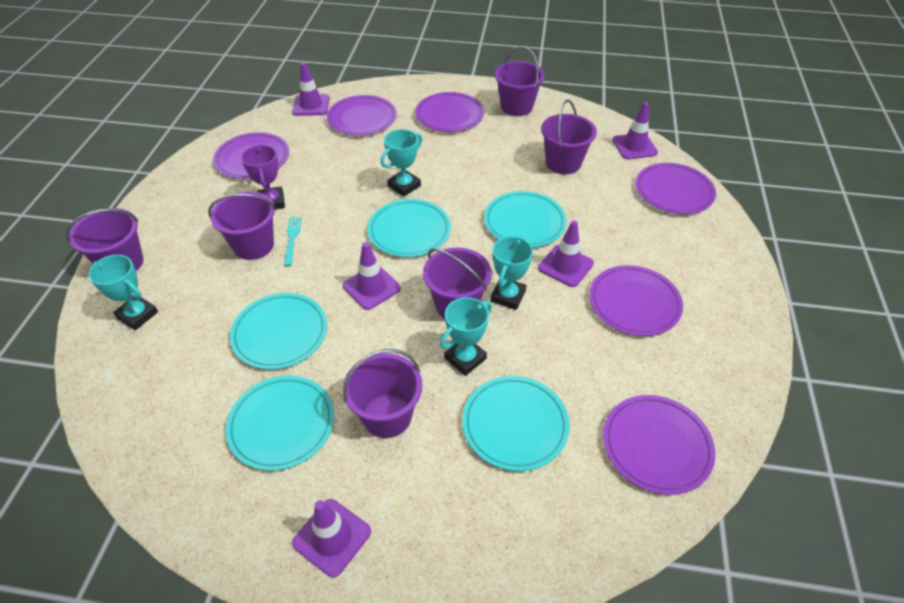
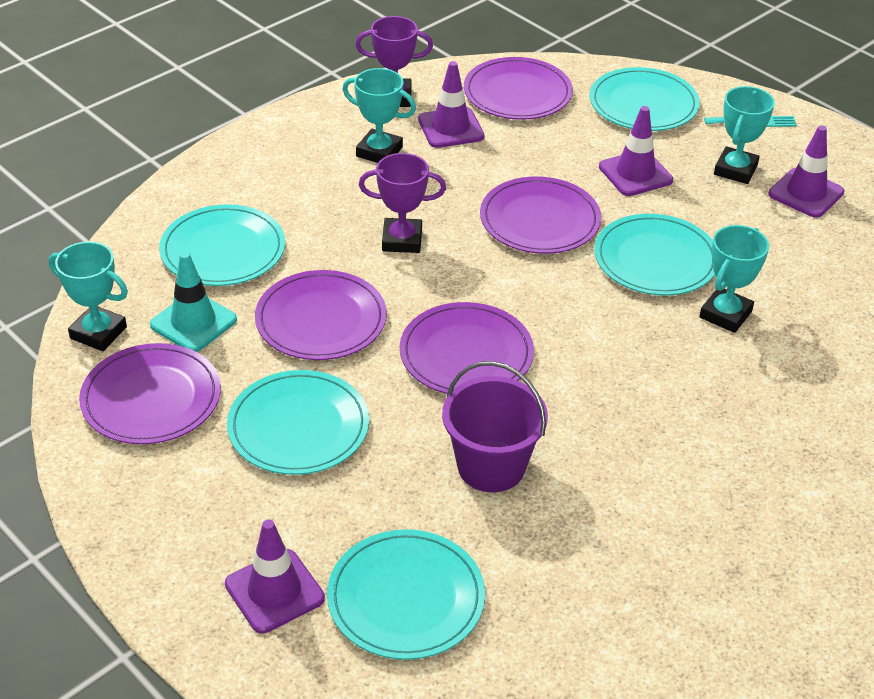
purple bucket: 6 -> 1
purple plate: 6 -> 5
purple traffic cone: 5 -> 4
purple trophy: 1 -> 2
turquoise traffic cone: 0 -> 1

